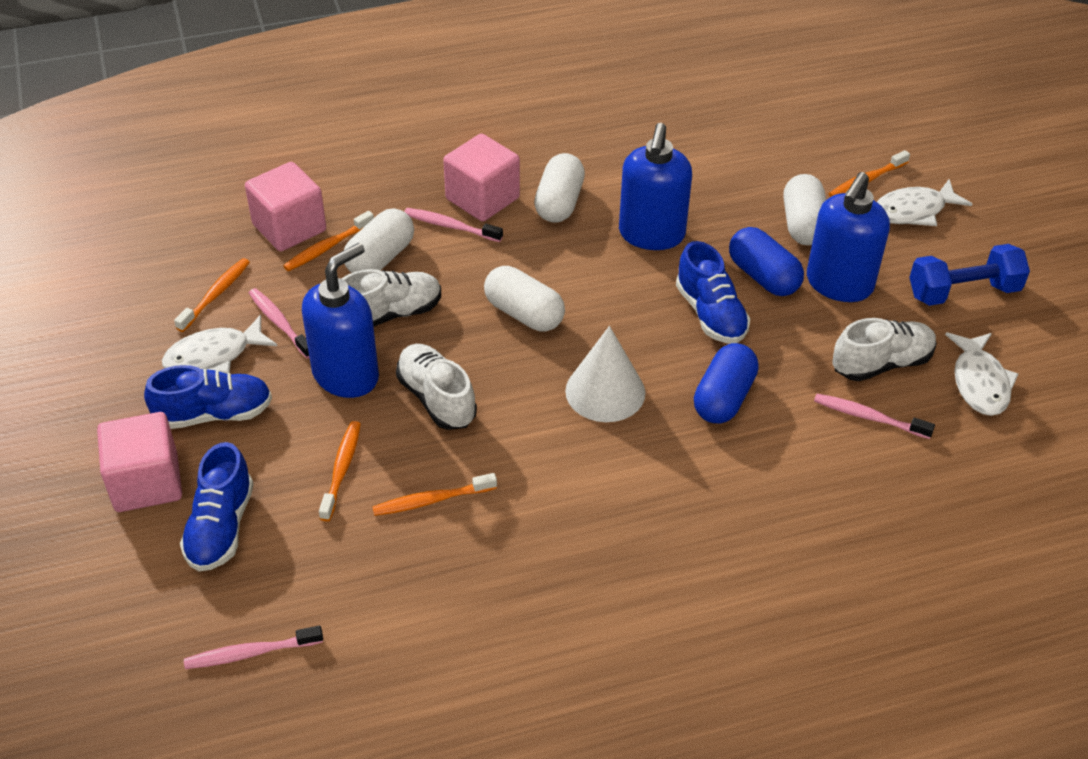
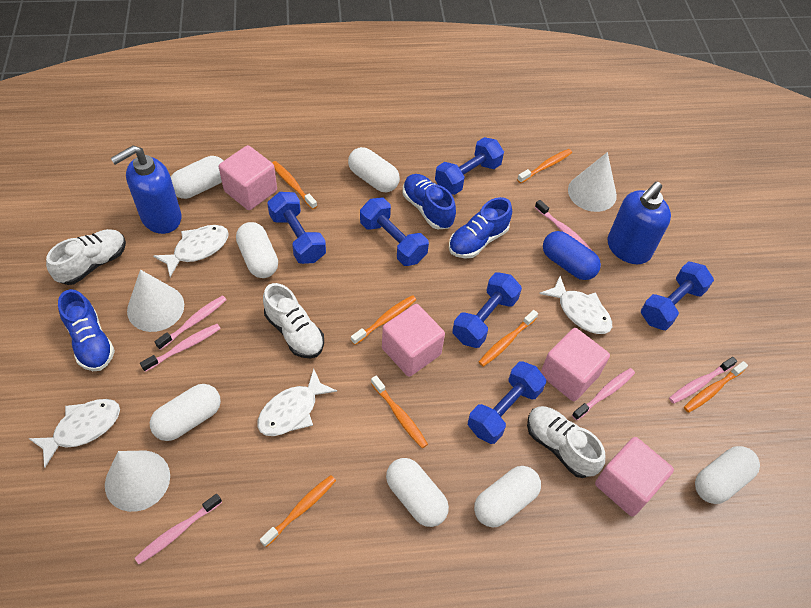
blue capsule: 2 -> 1
blue dumbbell: 1 -> 6
blue soap dispenser: 3 -> 2
orange toothbrush: 5 -> 7
pink cube: 3 -> 4
pink toothbrush: 4 -> 6
white capsule: 4 -> 7
white cone: 1 -> 3
white fish: 3 -> 4

